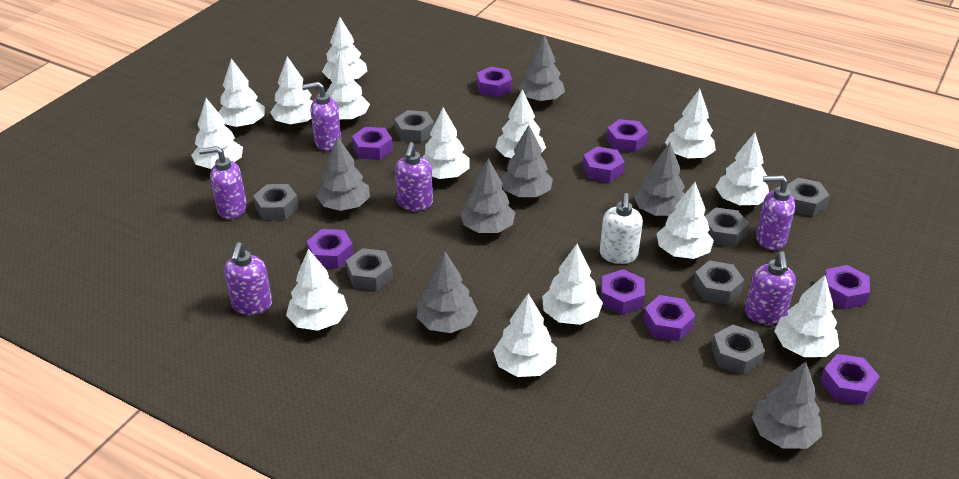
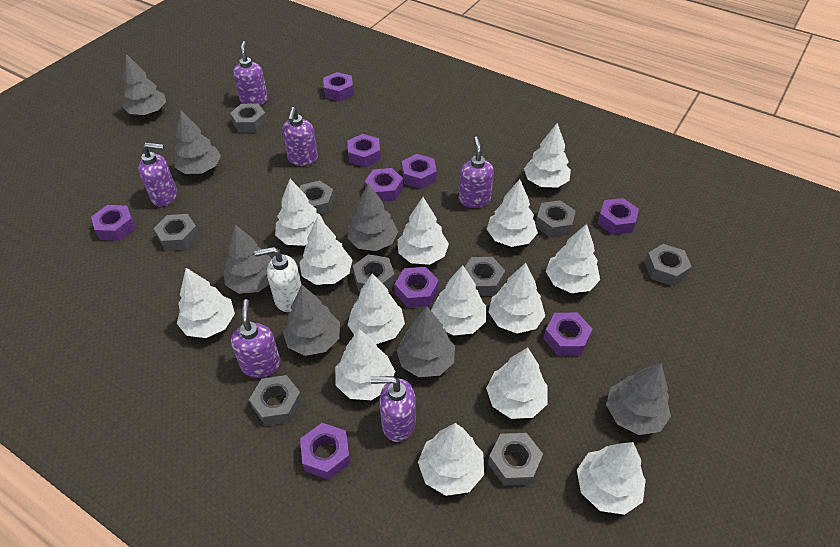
grey nut: 7 -> 9

